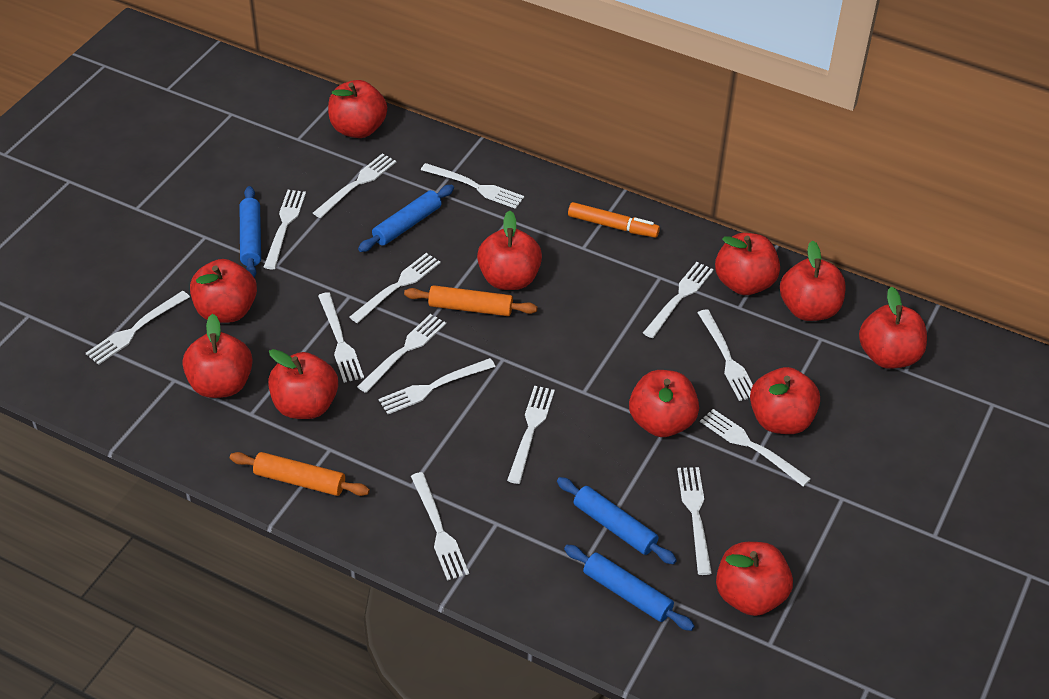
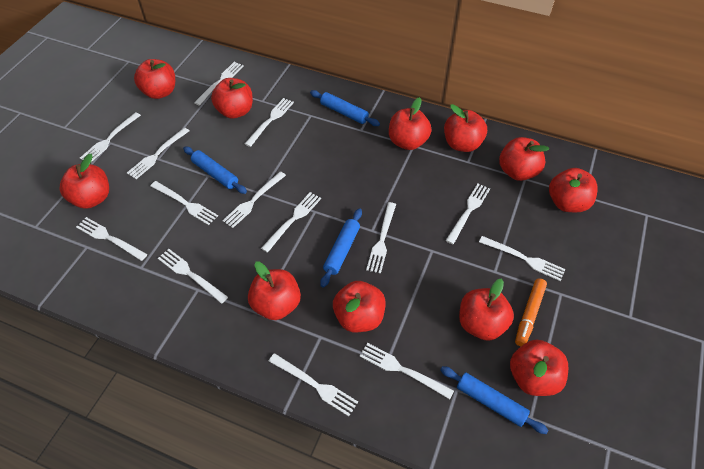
orange rolling pin: 2 -> 0

